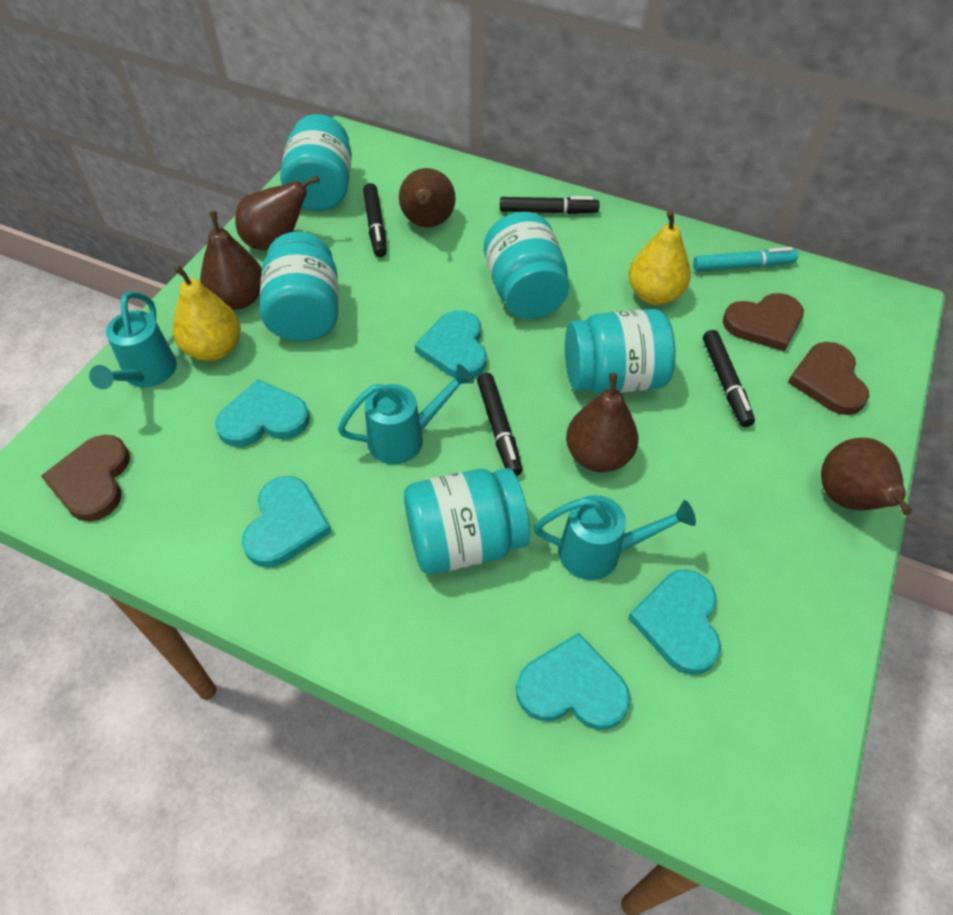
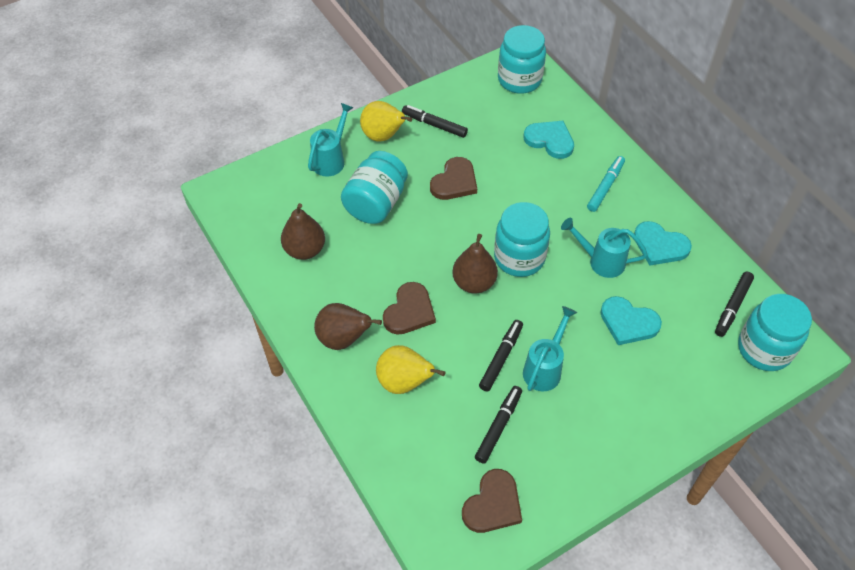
brown pear: 5 -> 3
turquoise heart: 5 -> 3
turquoise jar: 5 -> 4

